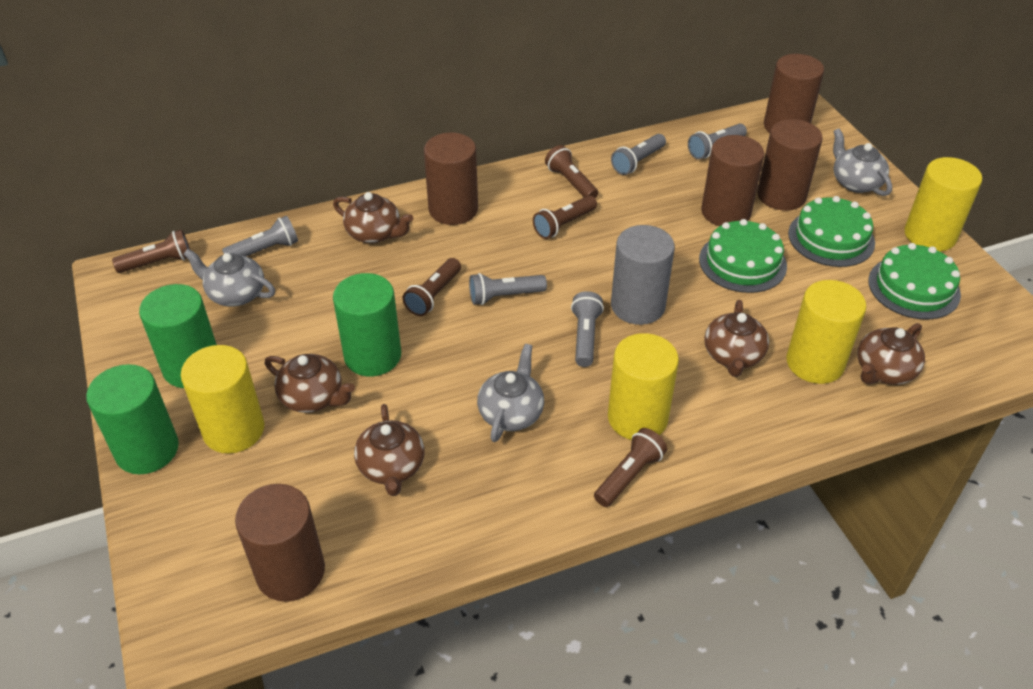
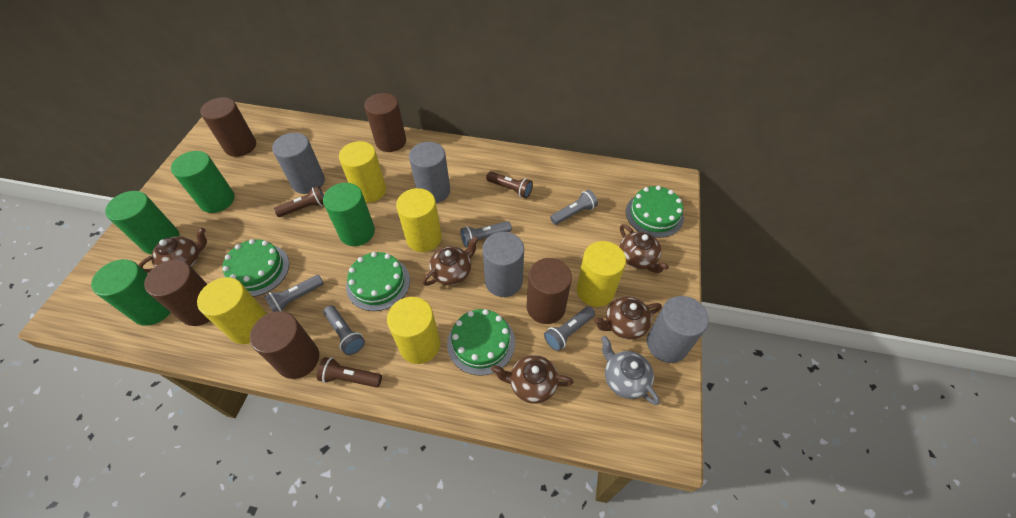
brown flashlight: 5 -> 3
green cake: 3 -> 4
green cylinder: 3 -> 4
grey cylinder: 1 -> 4
grey teapot: 3 -> 1
yellow cylinder: 4 -> 5

